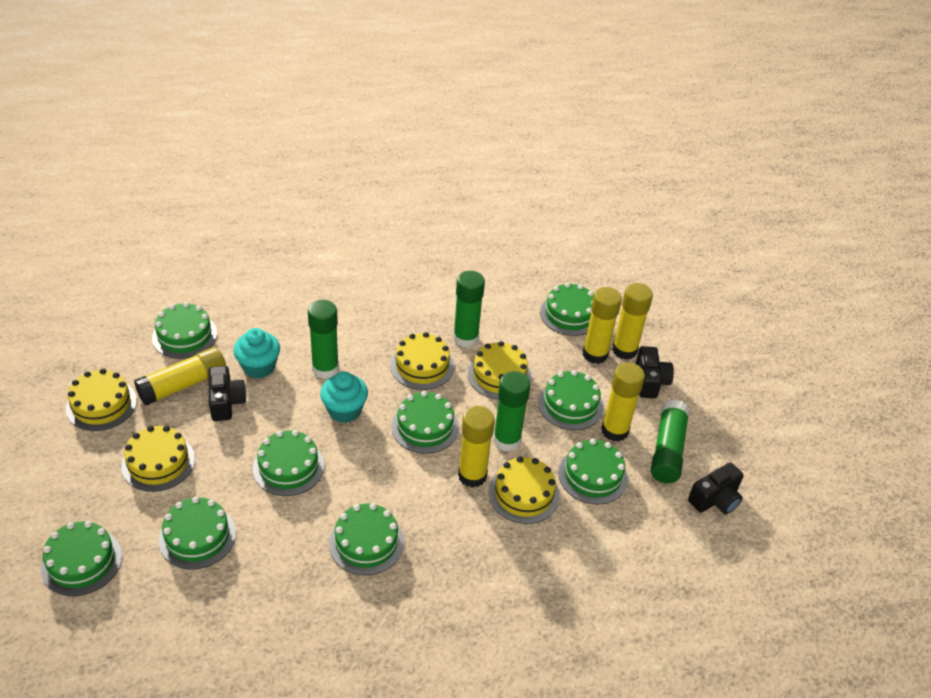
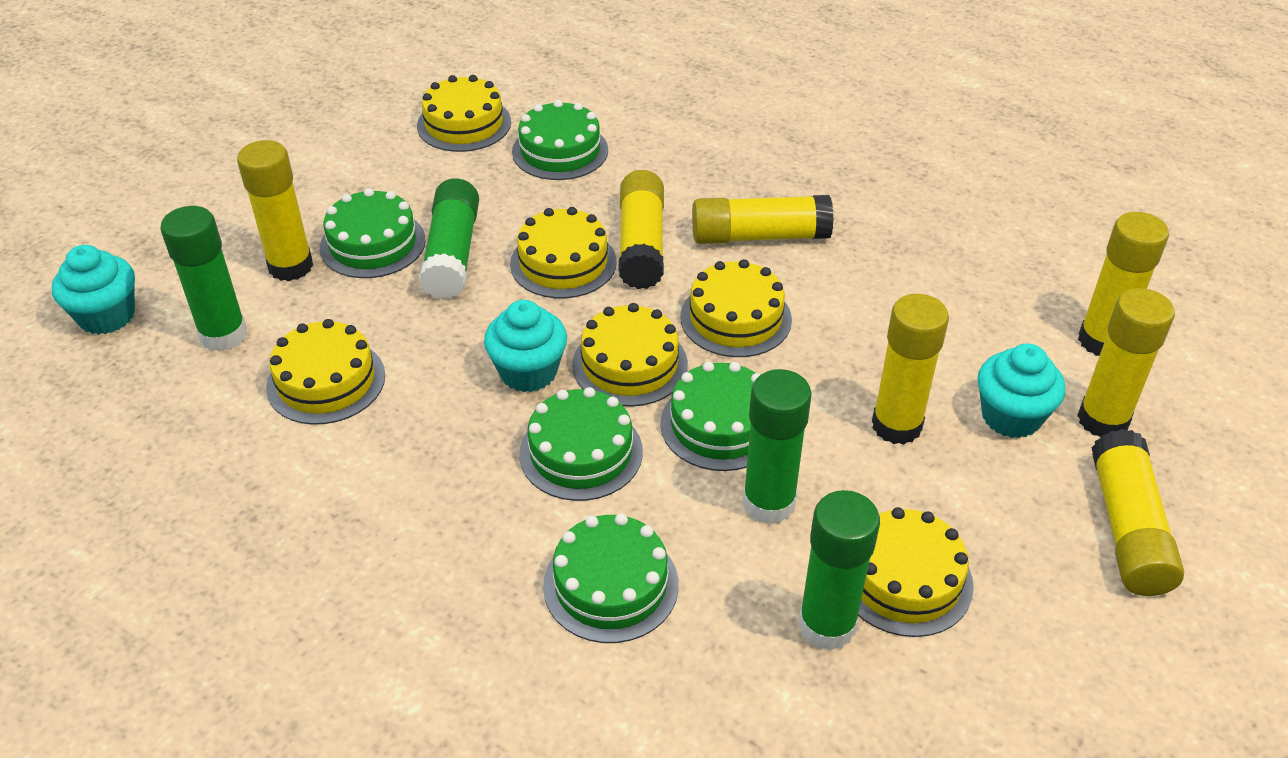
black camera: 3 -> 0
green cake: 9 -> 5
turquoise cupcake: 2 -> 3
yellow cake: 5 -> 6
yellow glue stick: 5 -> 7

